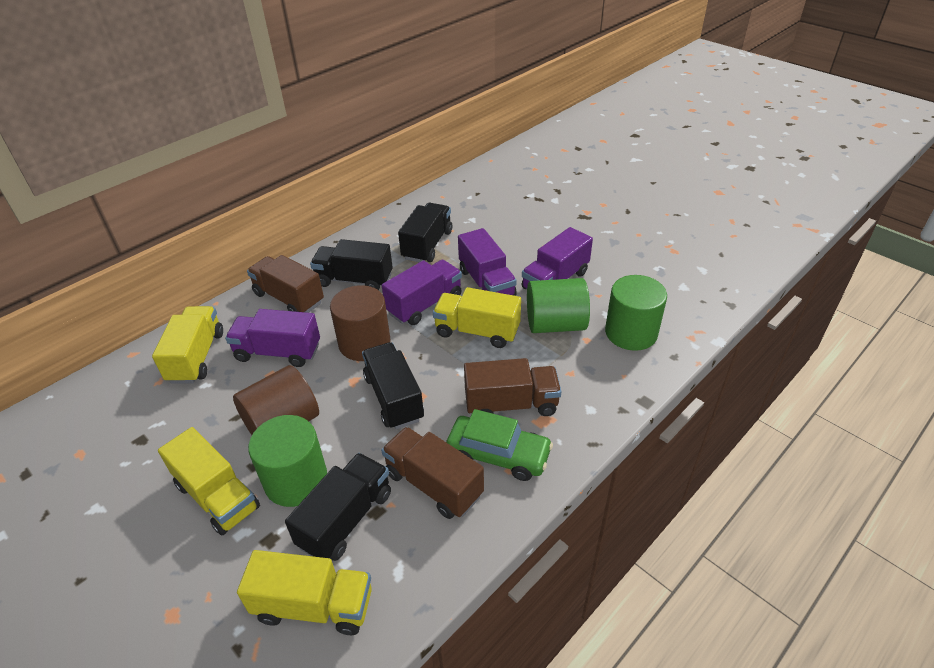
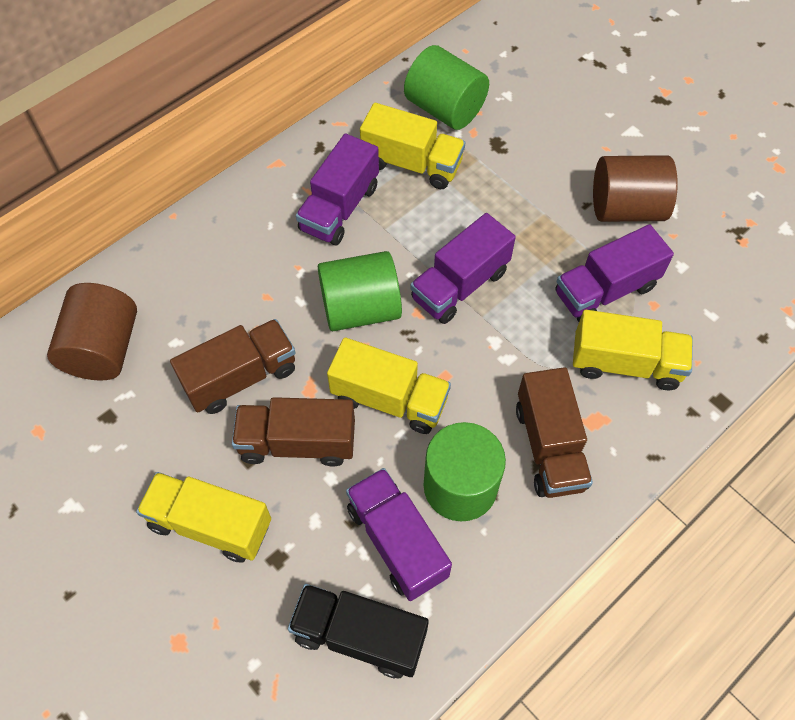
black truck: 4 -> 1
green car: 1 -> 0

